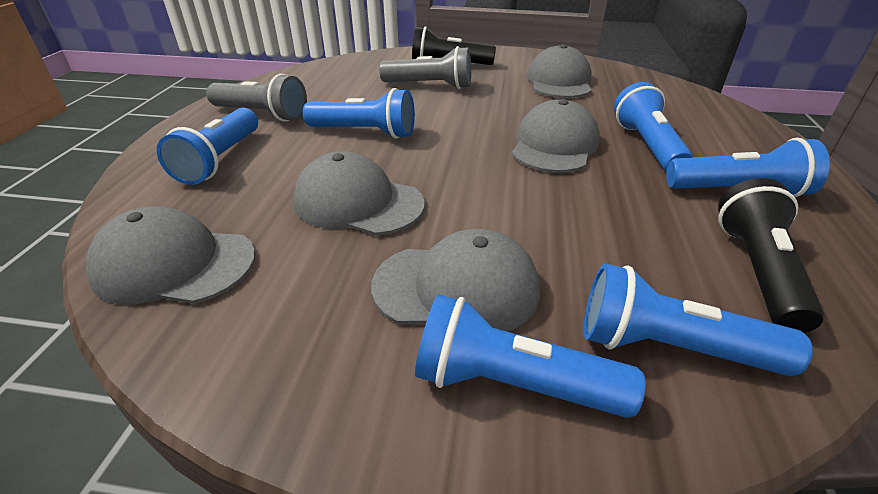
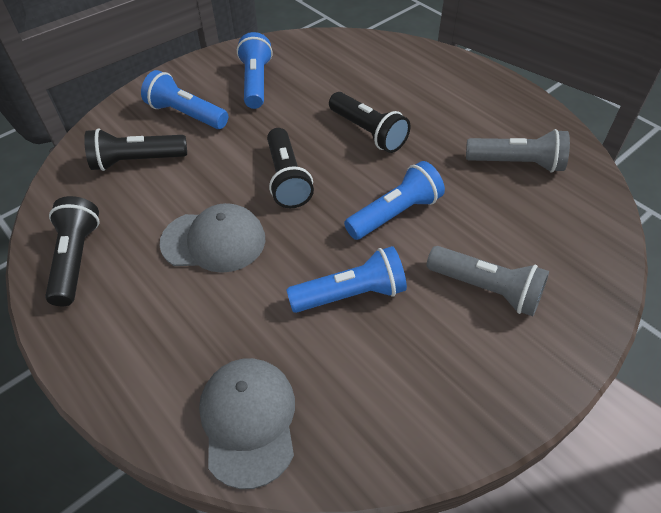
black flashlight: 2 -> 4
blue flashlight: 6 -> 4
grey cap: 5 -> 2

